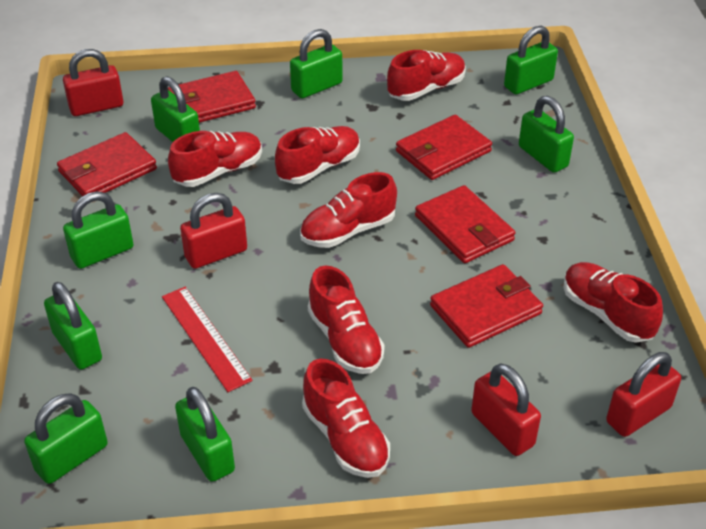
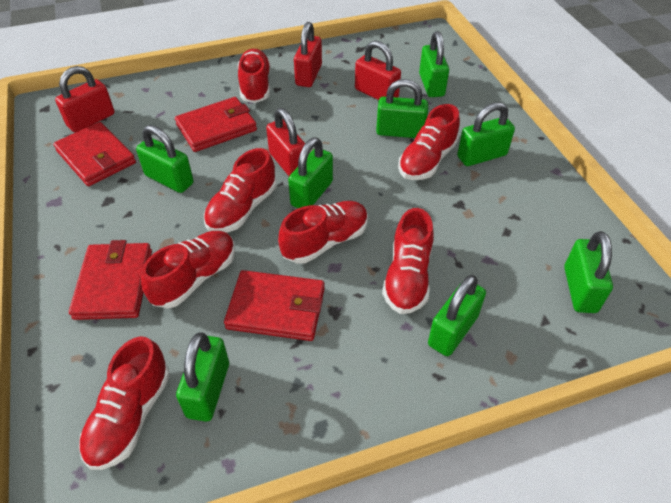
red ruler: 1 -> 0
red wallet: 5 -> 4

